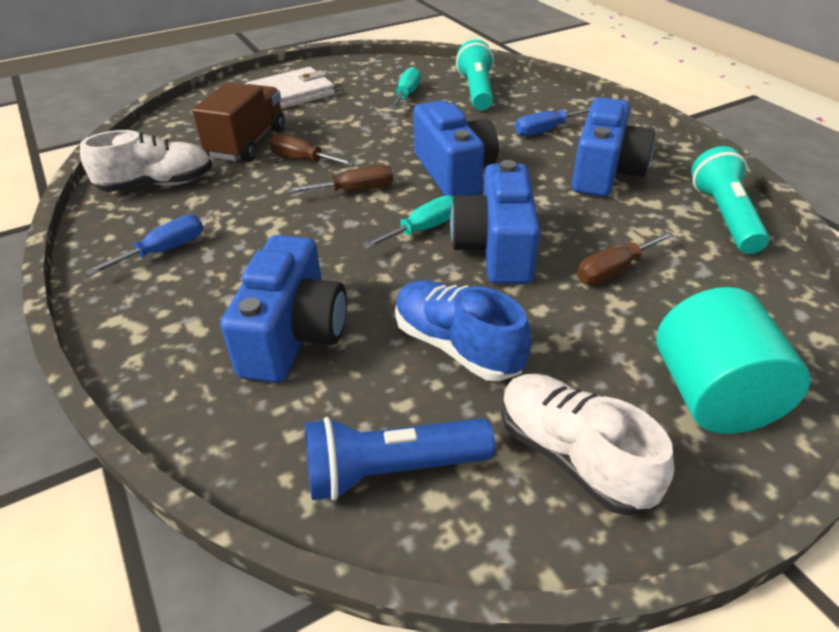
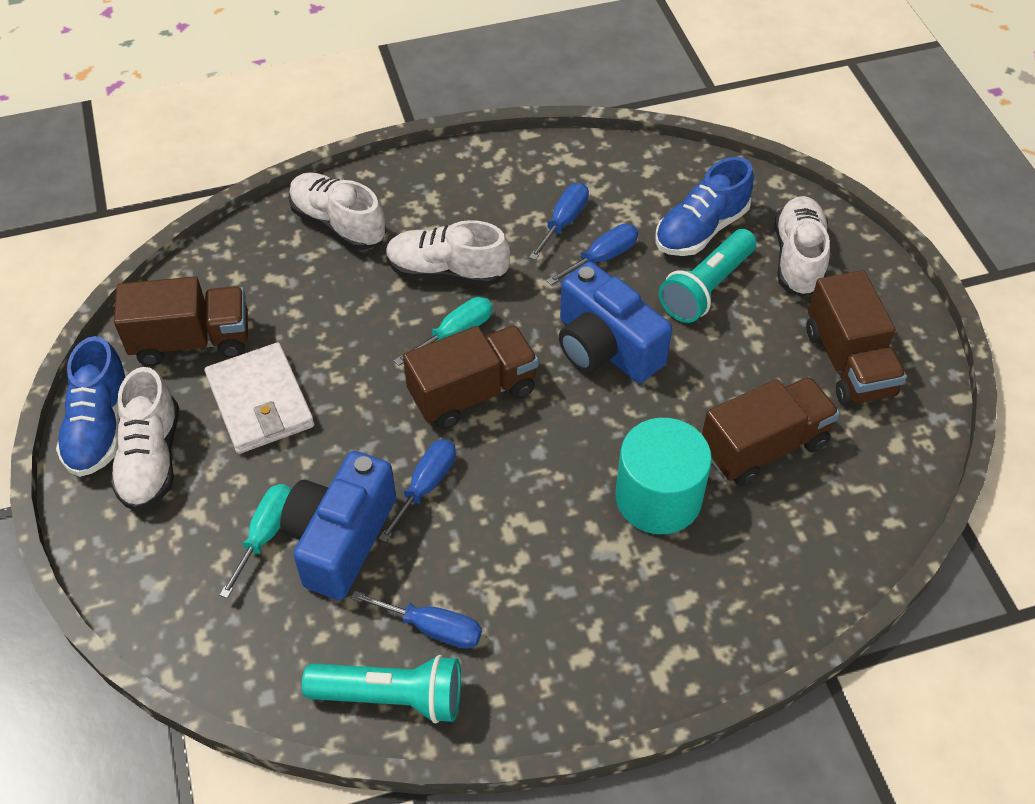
blue camera: 4 -> 2
blue flashlight: 1 -> 0
blue screwdriver: 2 -> 4
blue shoe: 1 -> 2
brown screwdriver: 3 -> 0
brown truck: 1 -> 4
white shoe: 2 -> 4

